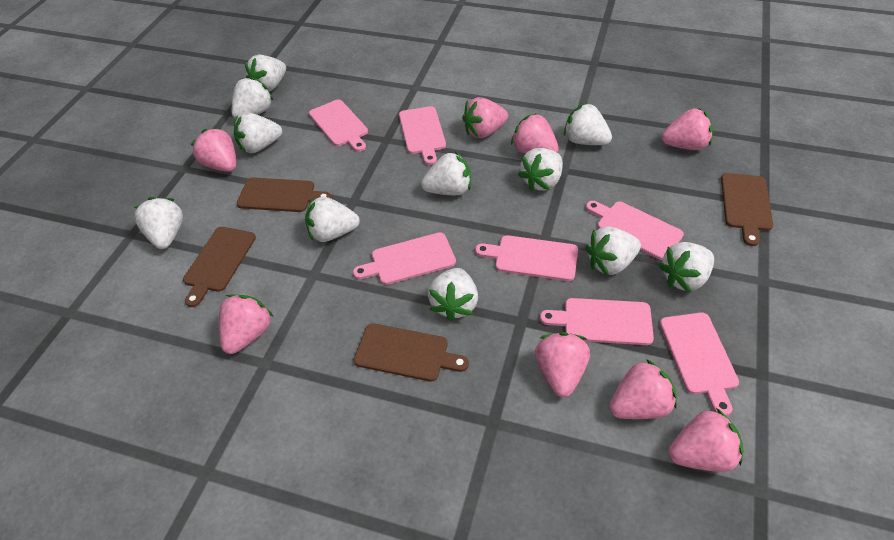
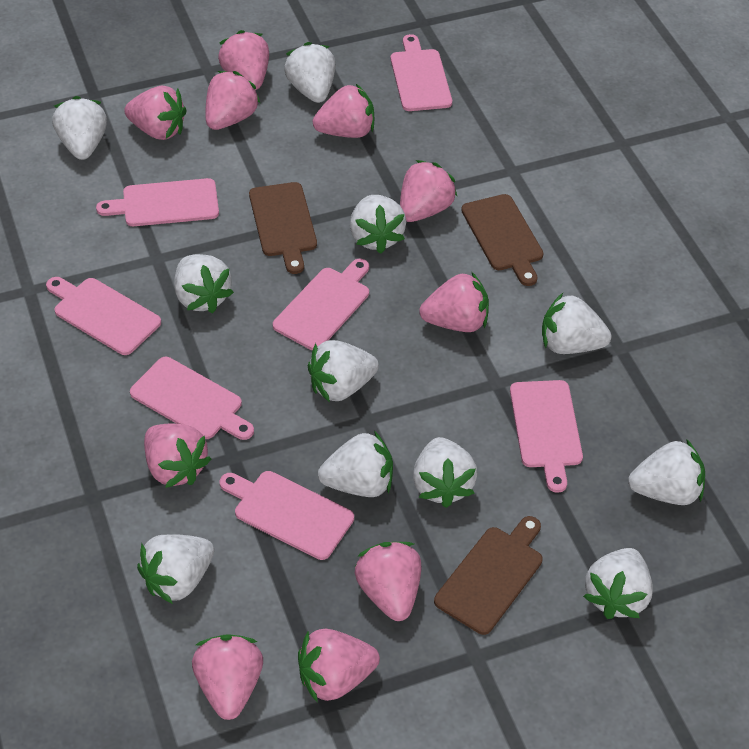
brown cutting board: 4 -> 3
pink strawberry: 8 -> 10

